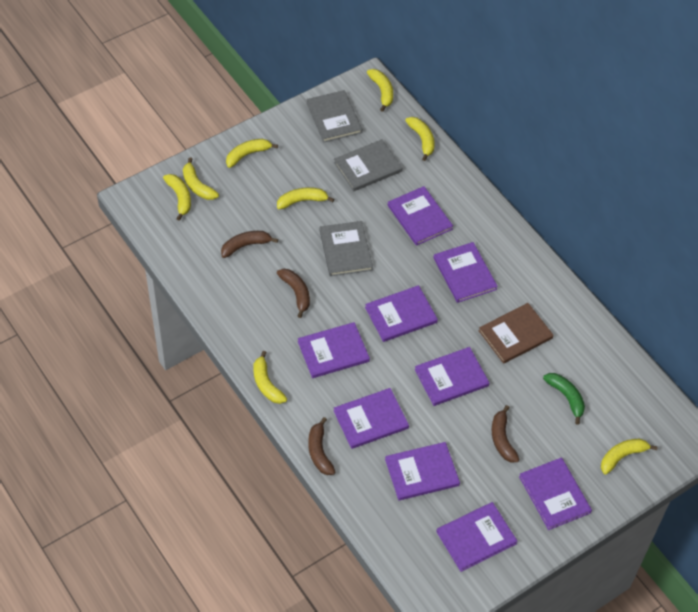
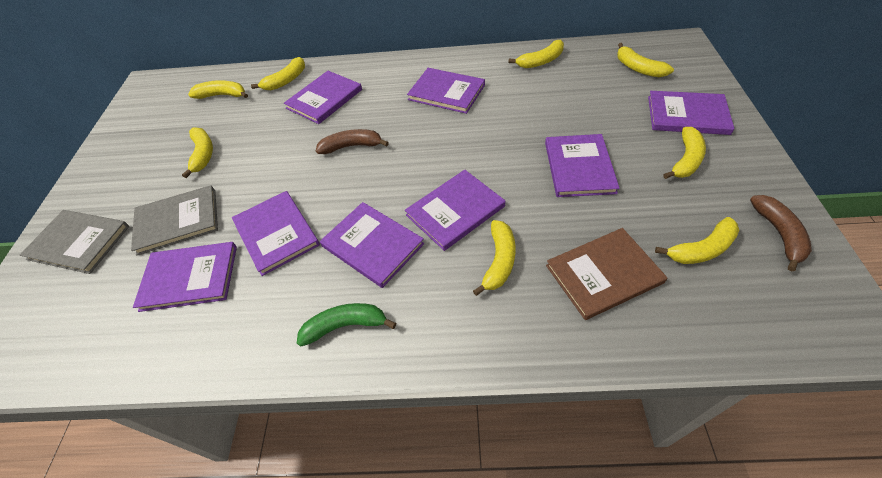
brown banana: 4 -> 2
grey book: 3 -> 2
purple book: 9 -> 8

